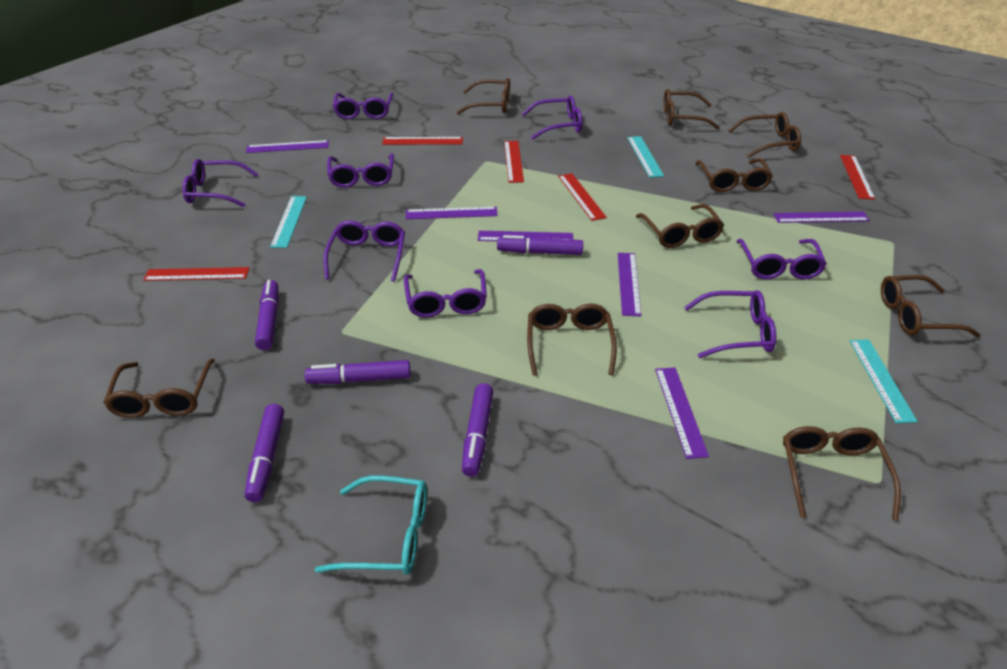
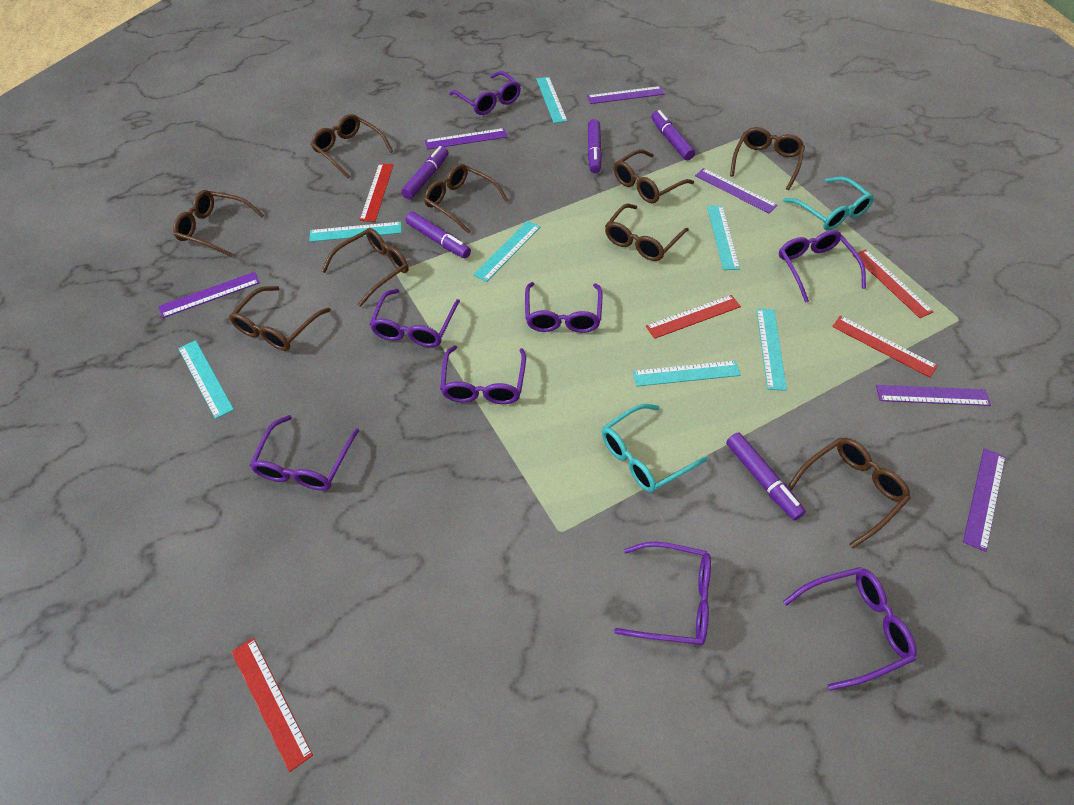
turquoise glasses: 1 -> 2
turquoise ruler: 3 -> 7

